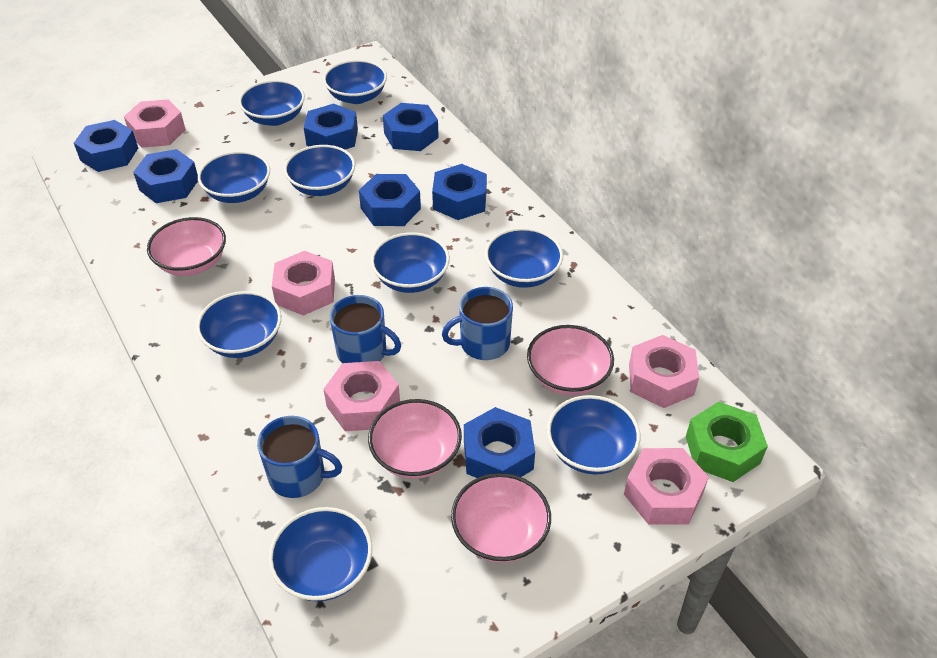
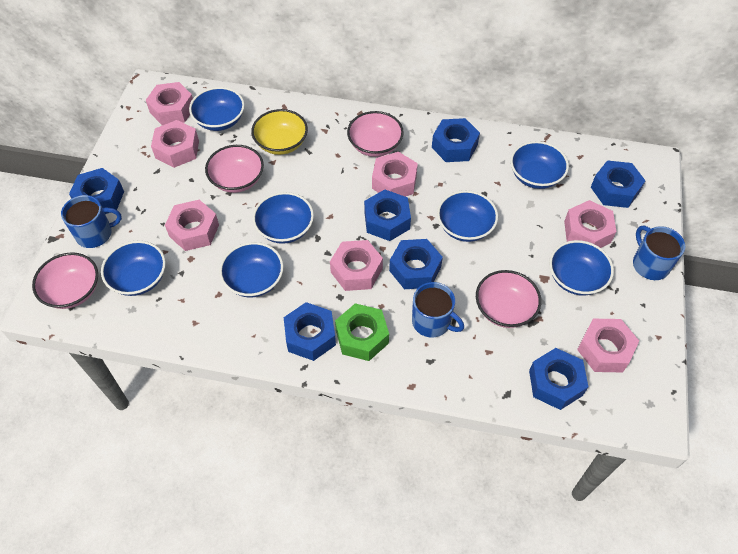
blue bowl: 9 -> 7
pink nut: 5 -> 7
yellow bowl: 0 -> 1

